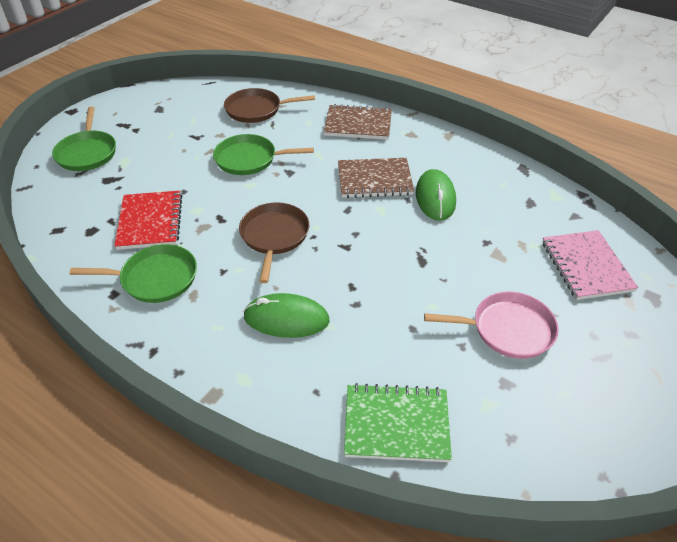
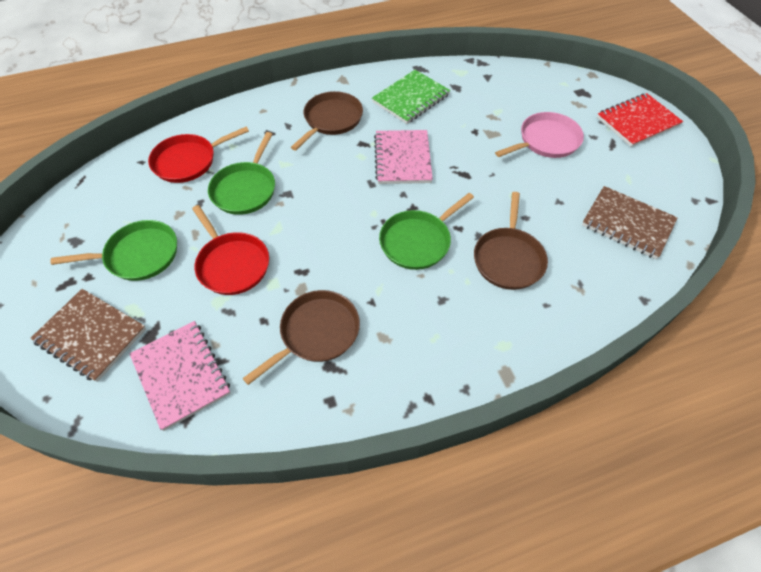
brown pan: 2 -> 3
green mouse: 2 -> 0
pink notebook: 1 -> 2
red pan: 0 -> 2

